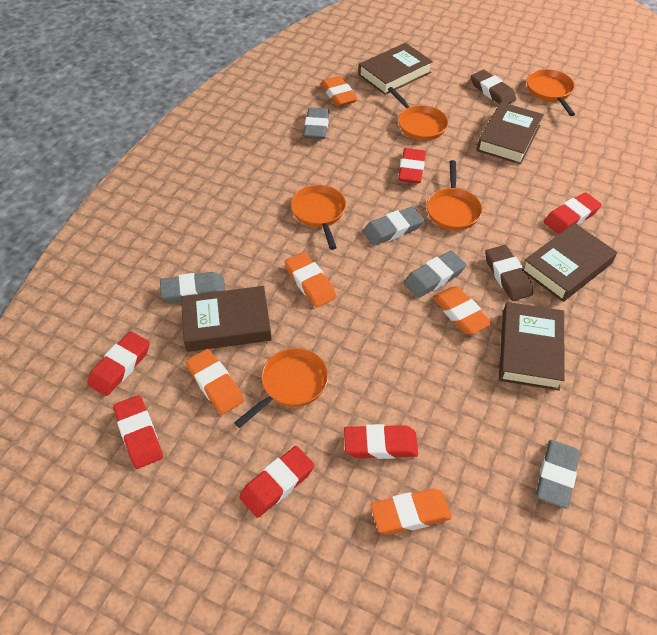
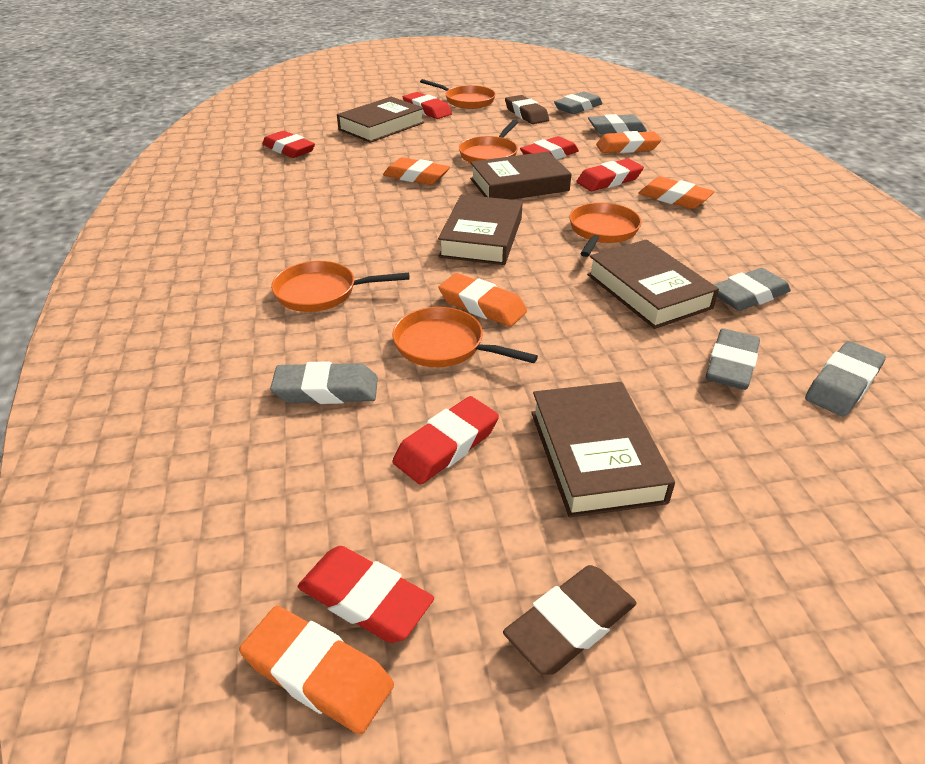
grey eraser: 5 -> 6

